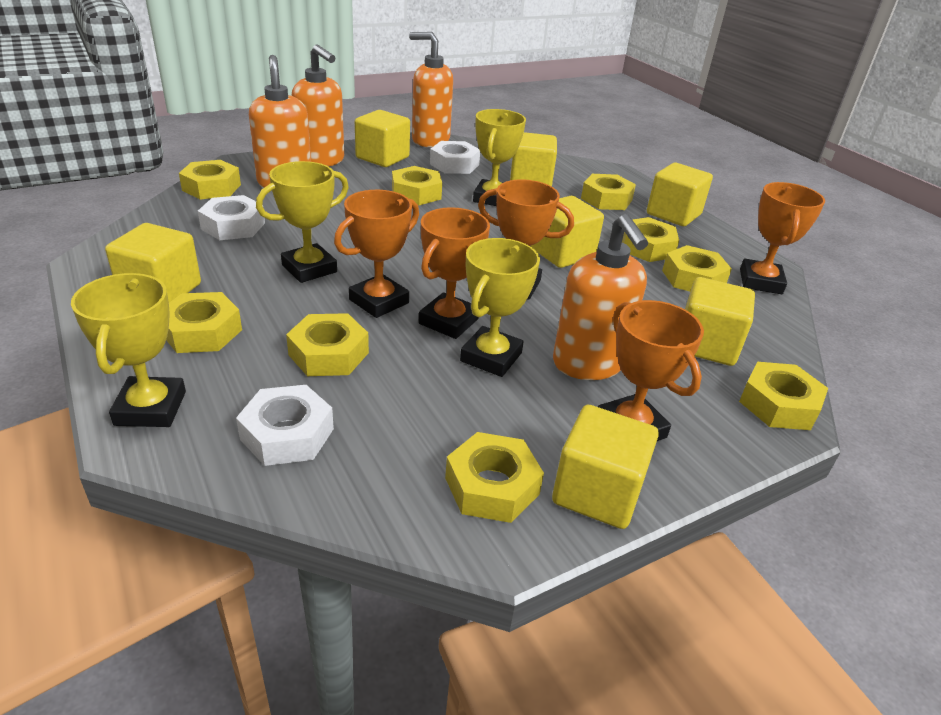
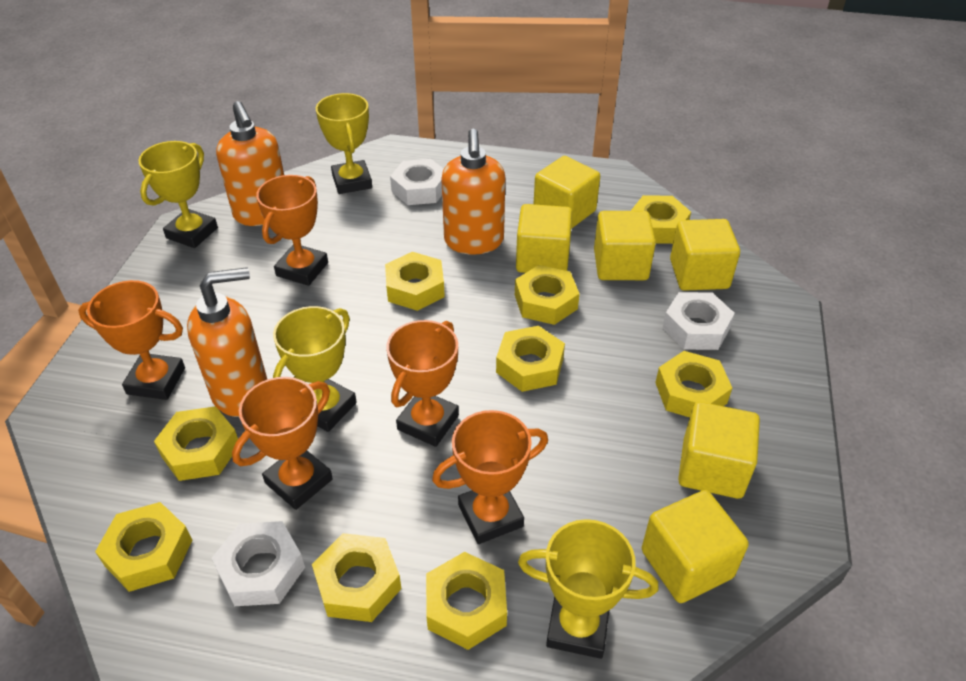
orange soap dispenser: 4 -> 3
yellow cube: 7 -> 6

